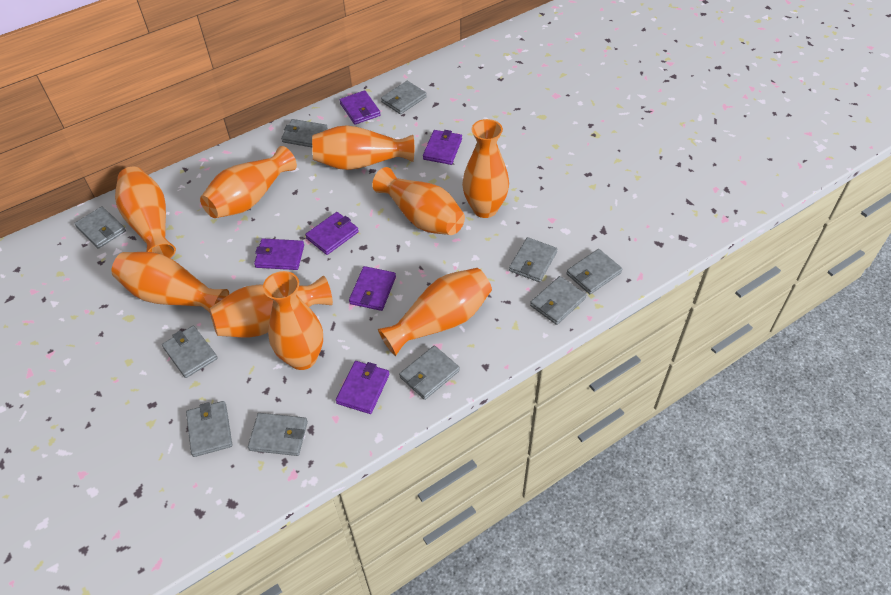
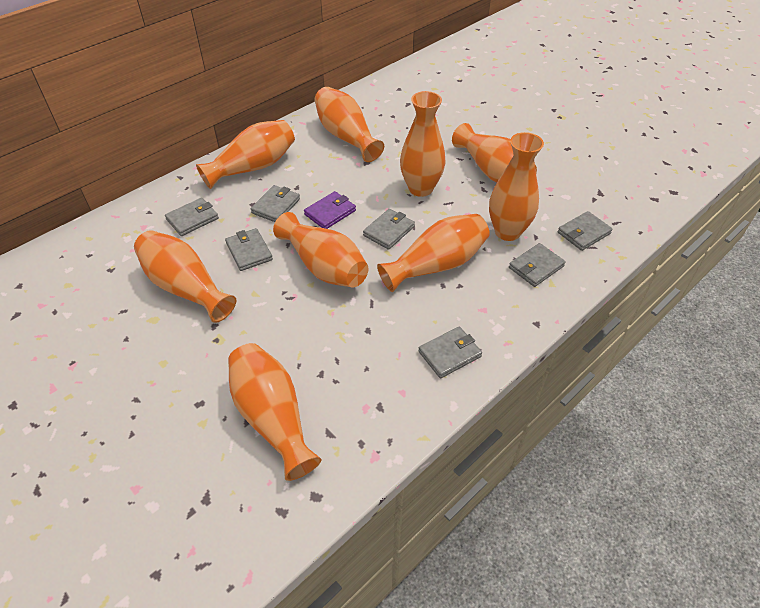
grey wallet: 10 -> 7
purple wallet: 6 -> 1

